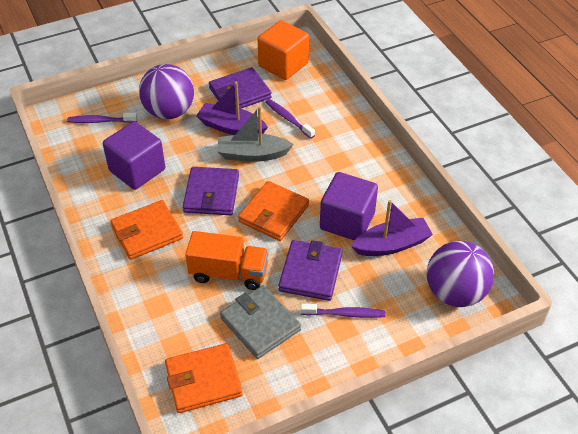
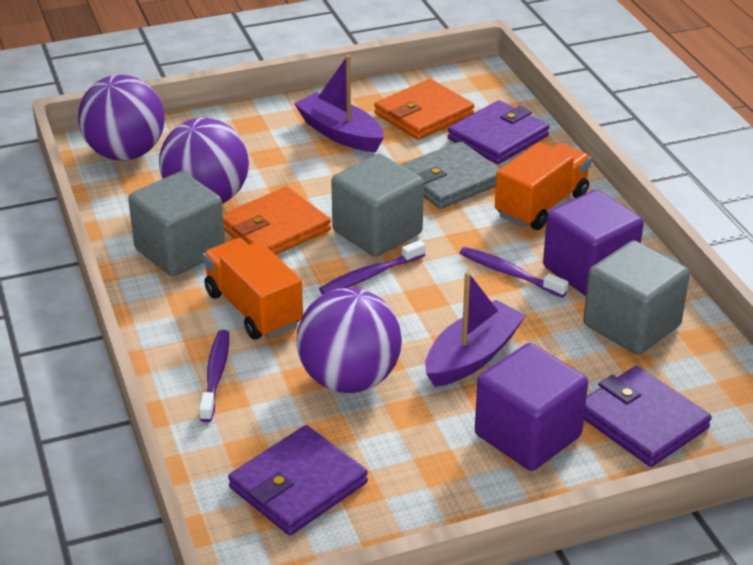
grey boat: 1 -> 0
grey cube: 0 -> 3
orange cube: 1 -> 0
orange truck: 1 -> 2
orange wallet: 3 -> 2
purple ball: 2 -> 3

